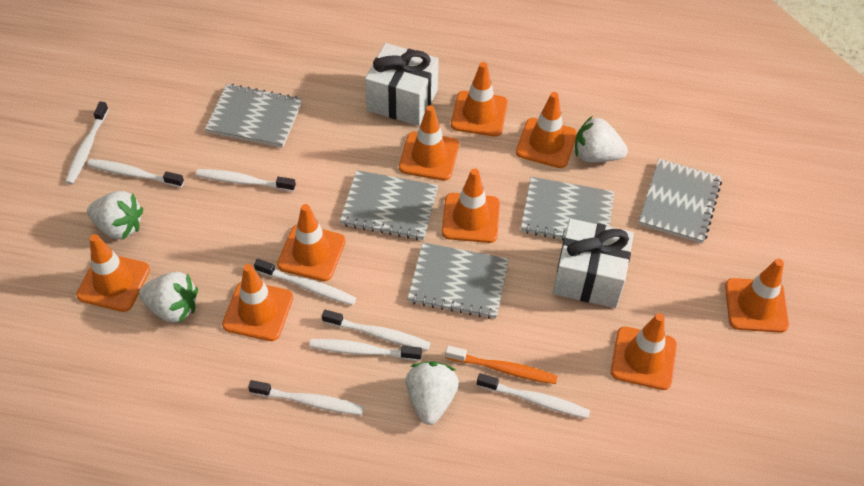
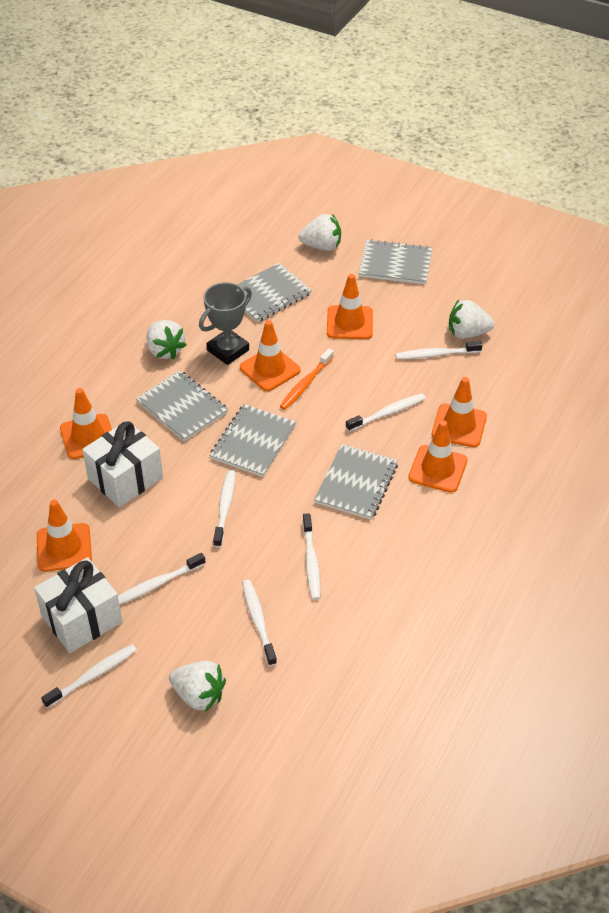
grey trophy: 0 -> 1
orange traffic cone: 9 -> 6
white toothbrush: 8 -> 7

